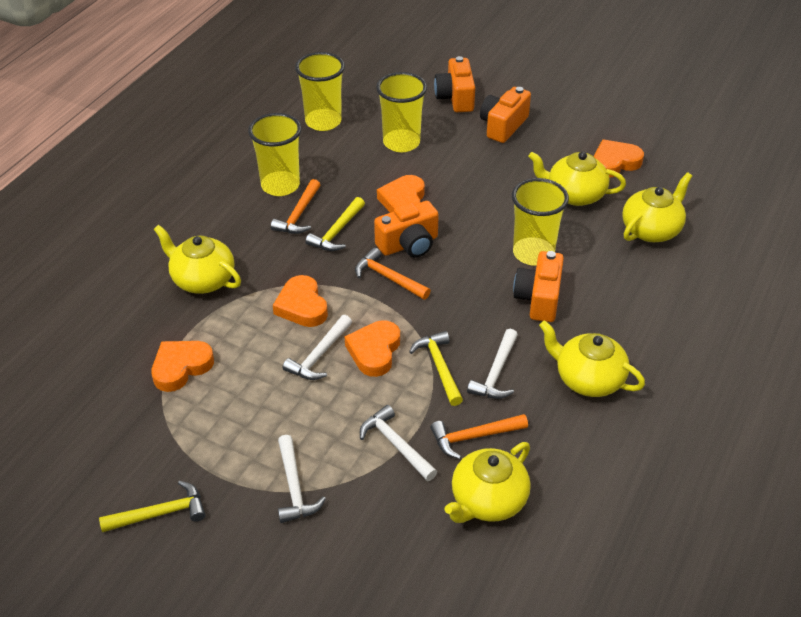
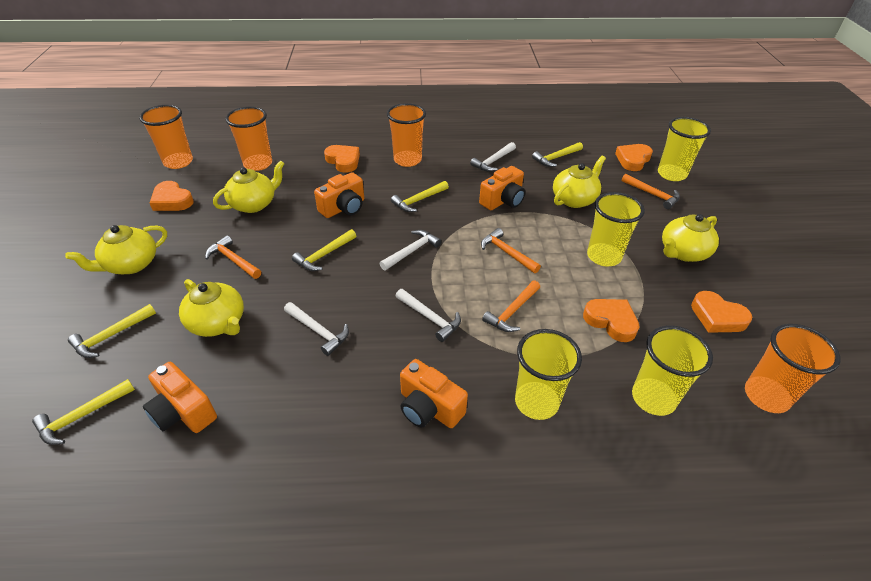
orange cup: 0 -> 4
orange hammer: 3 -> 4
yellow hammer: 3 -> 5

